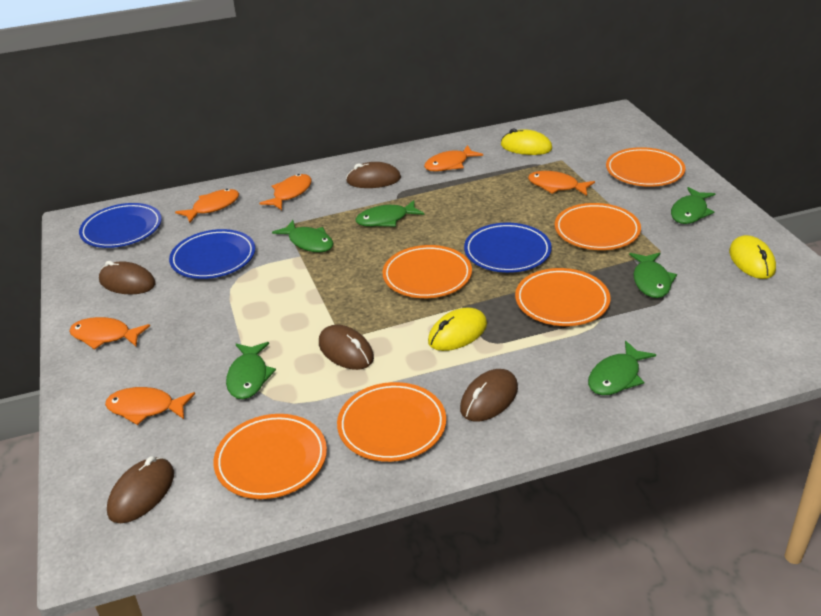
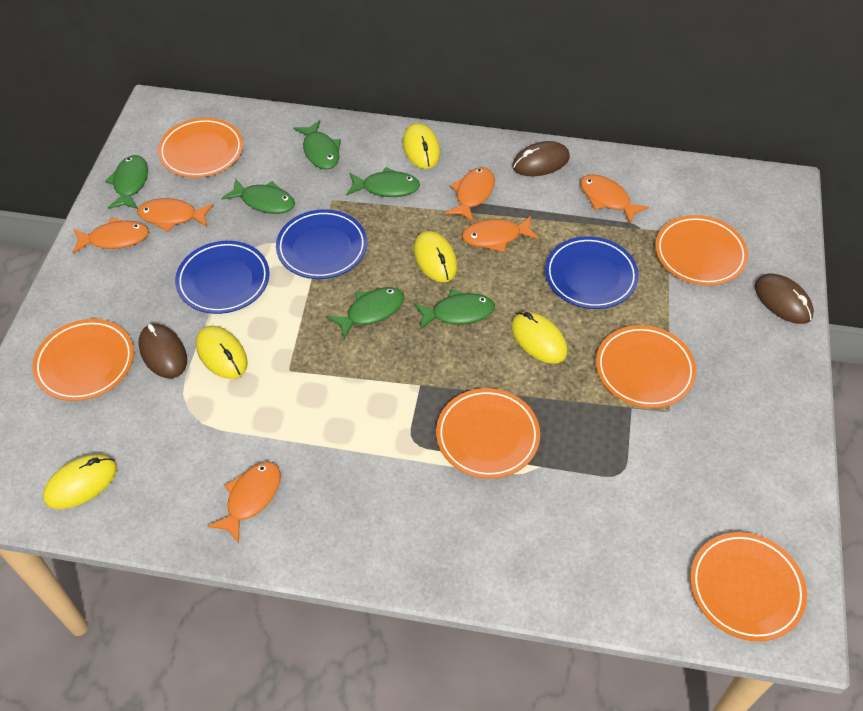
brown mouse: 5 -> 3
yellow mouse: 3 -> 5

